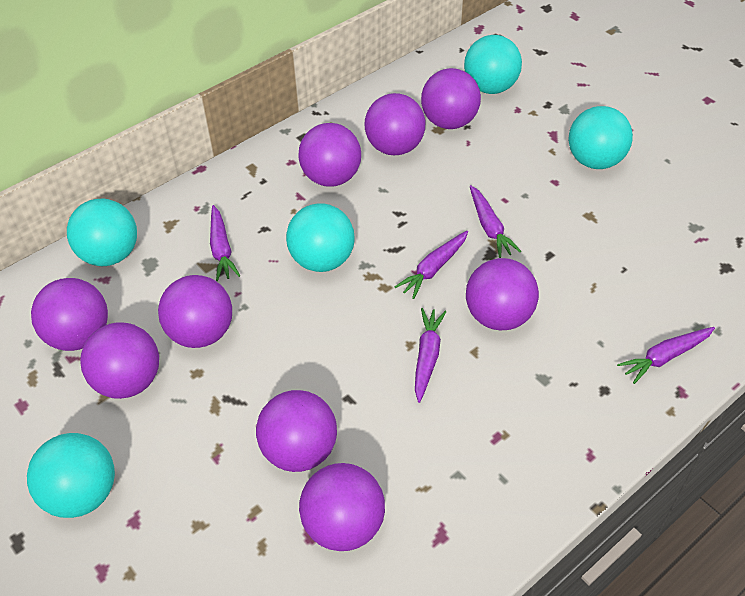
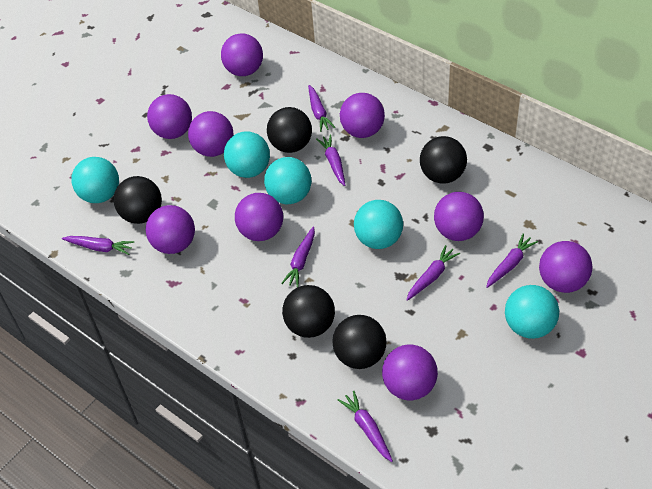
black ball: 0 -> 5
purple carrot: 5 -> 7

